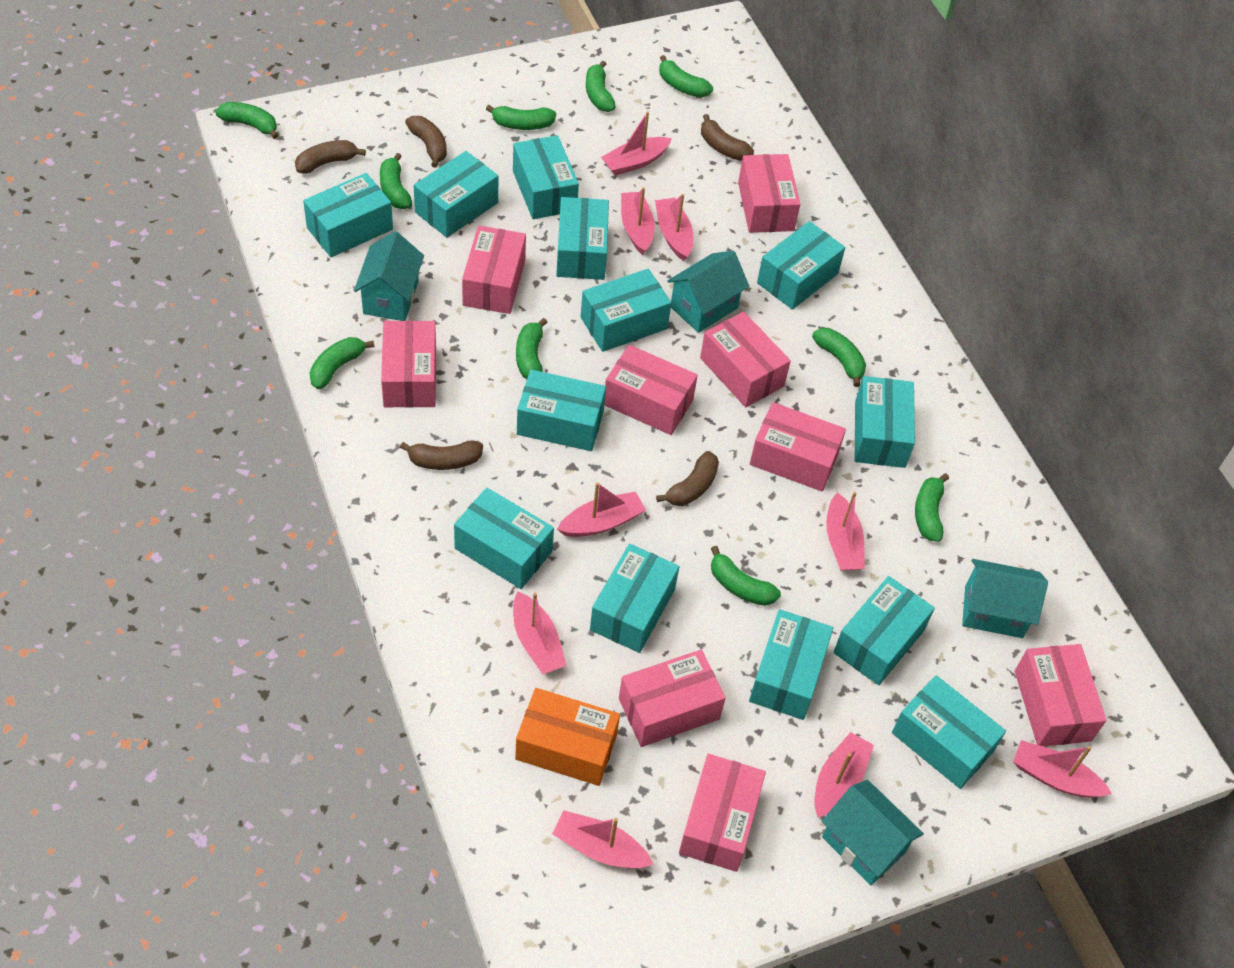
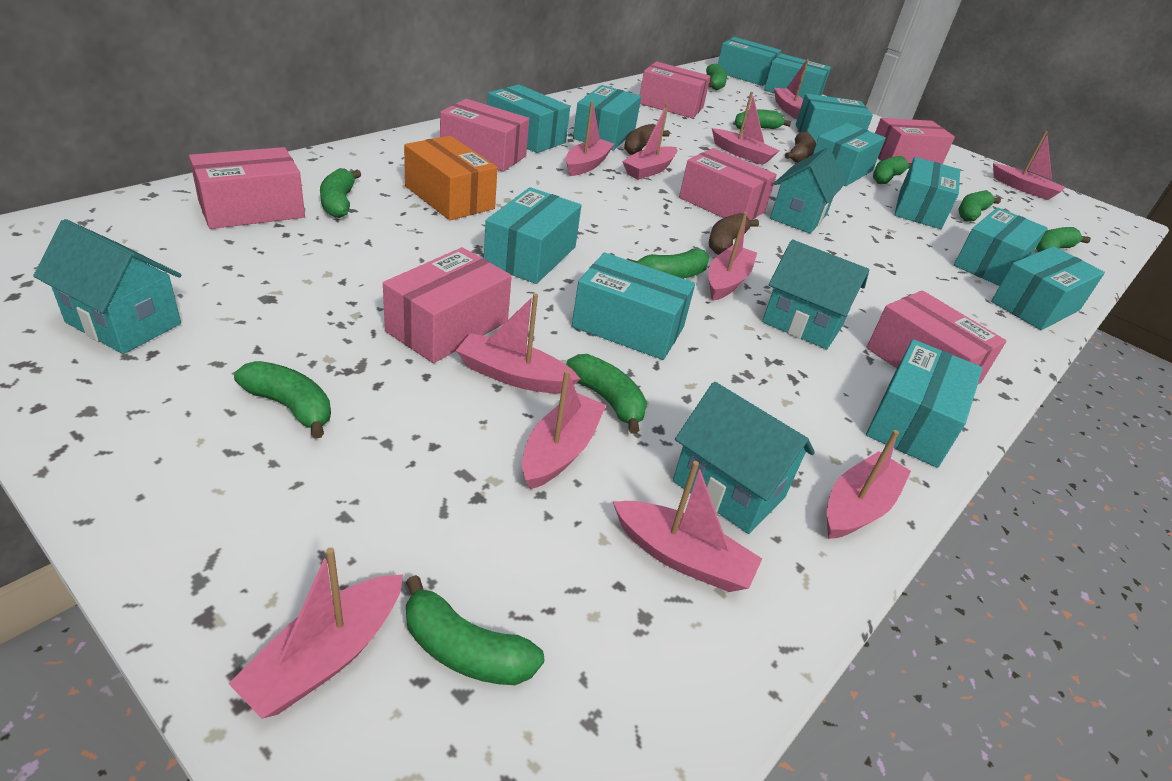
brown banana: 5 -> 3
pink boat: 9 -> 11
pink box: 9 -> 7
turquoise box: 13 -> 12

